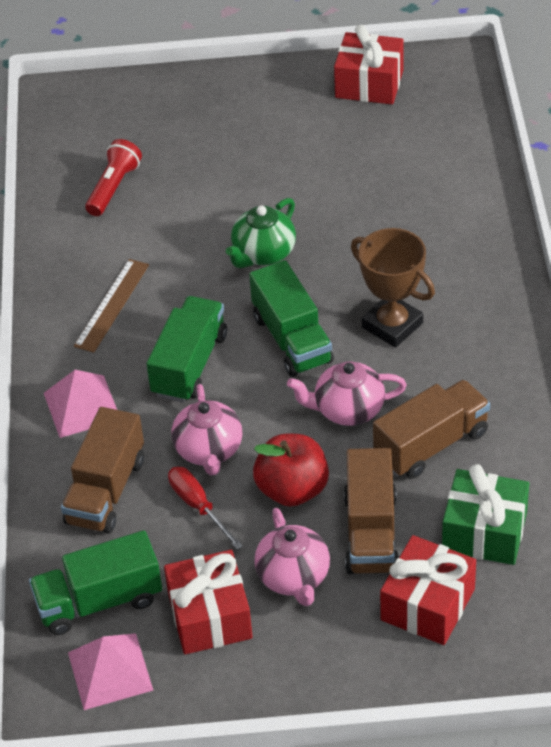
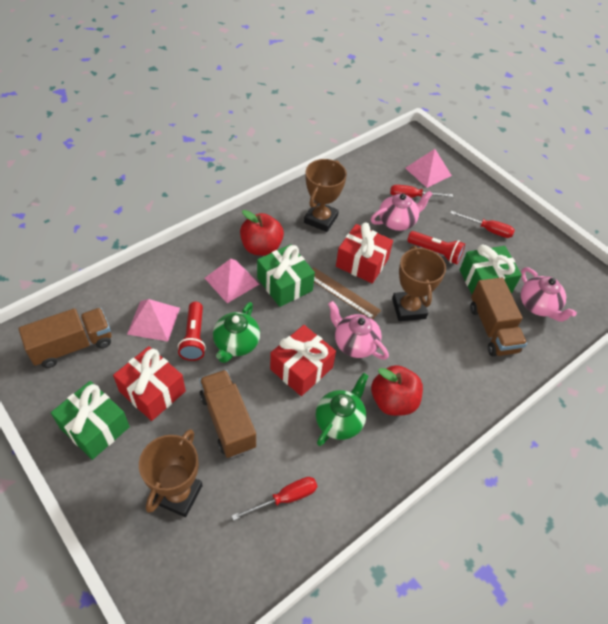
brown trophy: 1 -> 3
green gift: 1 -> 3
green teapot: 1 -> 2
green truck: 3 -> 0
pink pyramid: 2 -> 3
red apple: 1 -> 2
red flashlight: 1 -> 2
red screwdriver: 1 -> 3

